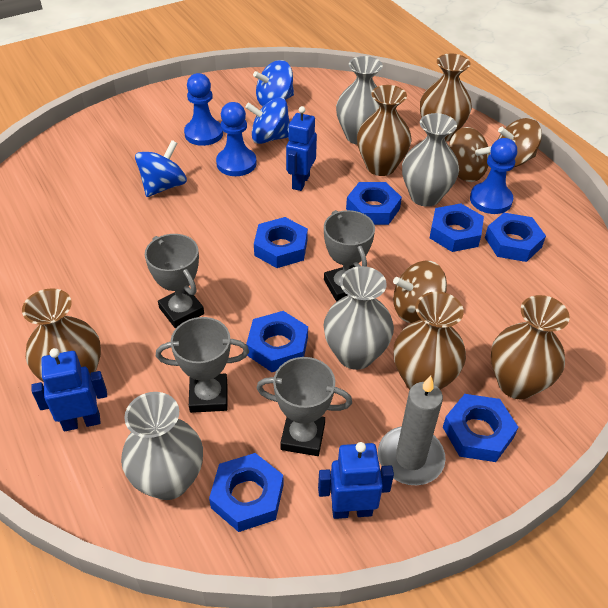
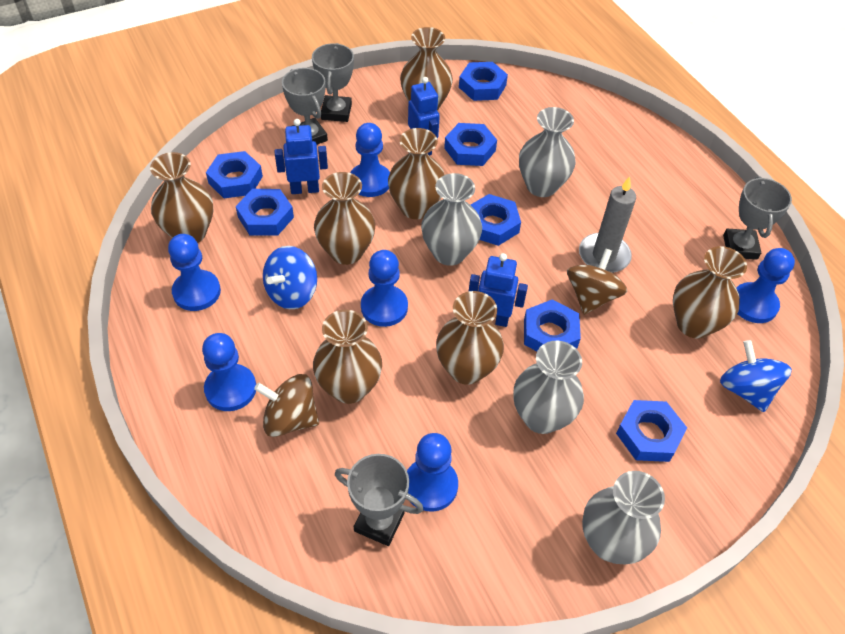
blue pawn: 3 -> 6
blue spinning top: 3 -> 2
brown spinning top: 3 -> 2
brown vase: 5 -> 7

